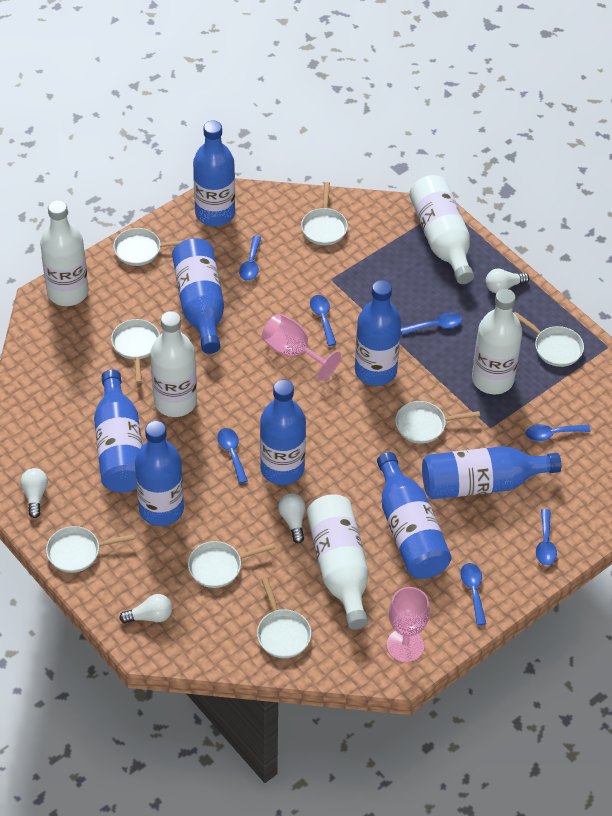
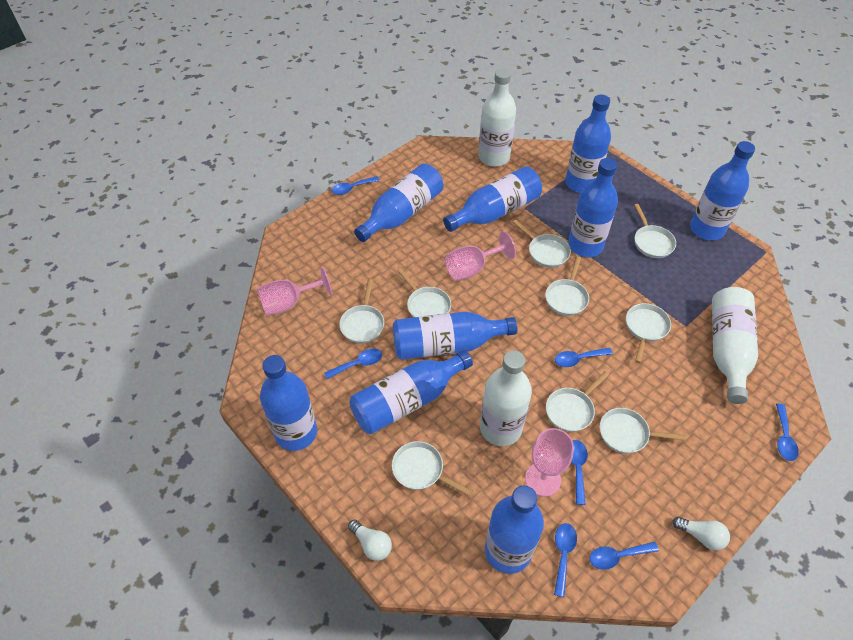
blue bottle: 8 -> 9
pink goblet: 2 -> 3
white bottle: 5 -> 3
white light bulb: 4 -> 2
white pan: 8 -> 9

